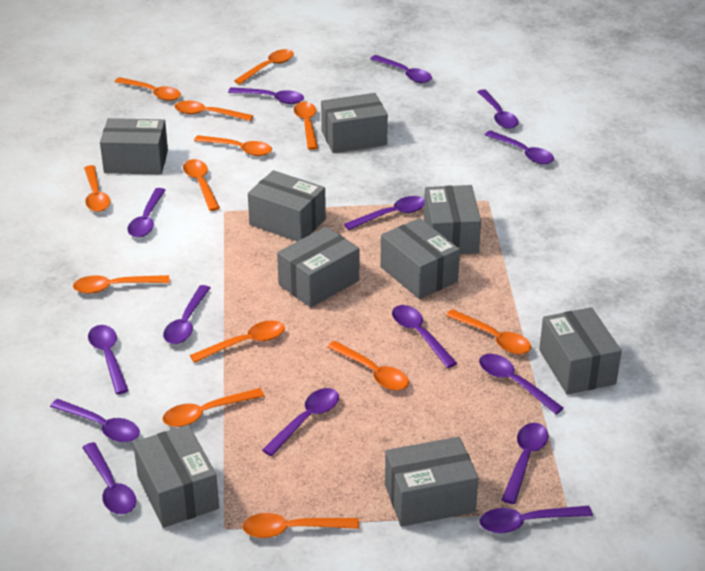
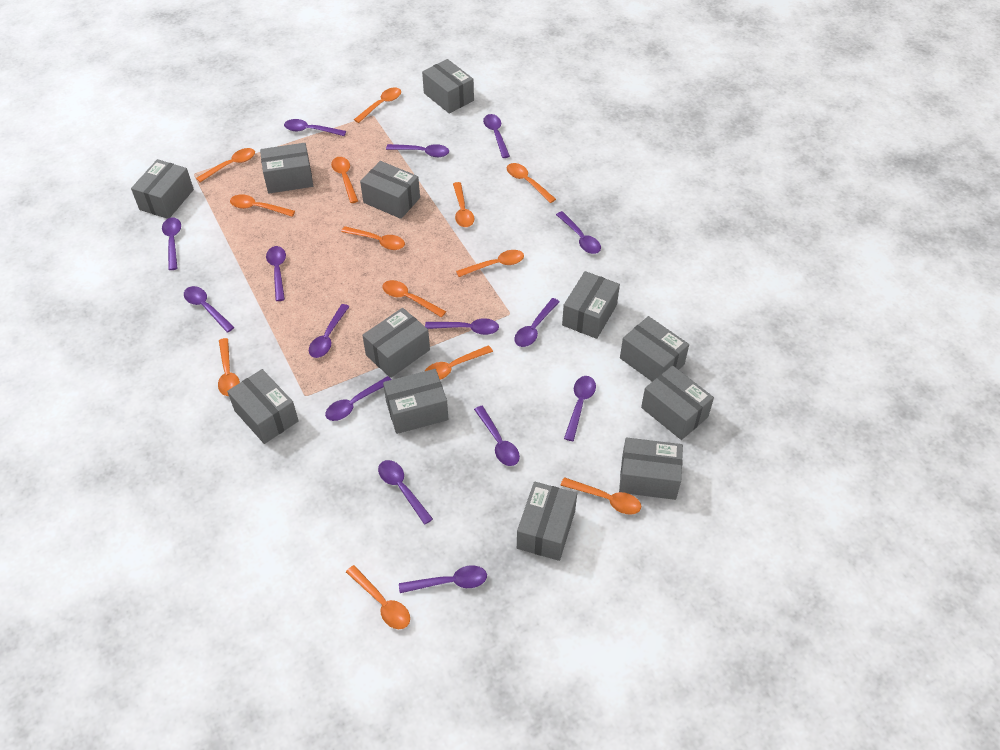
grey box: 9 -> 12

